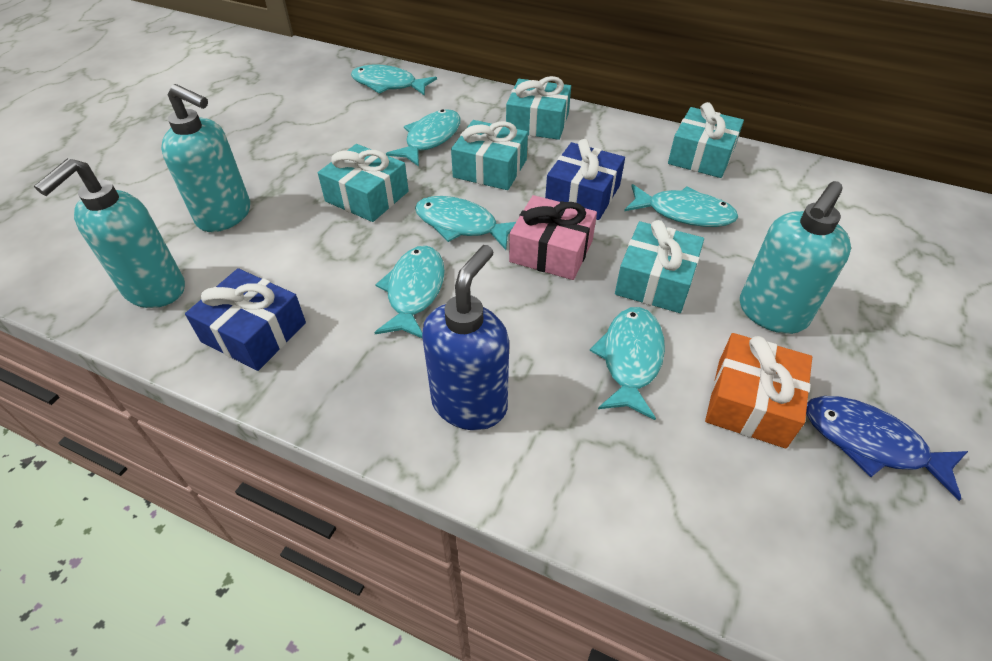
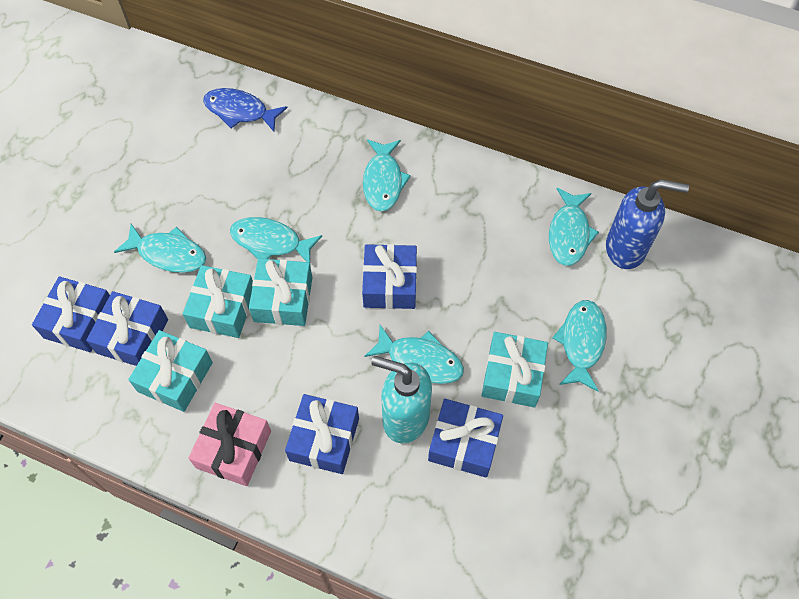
blue gift: 2 -> 5
orange gift: 1 -> 0
turquoise gift: 5 -> 4
turquoise soap dispenser: 3 -> 1

